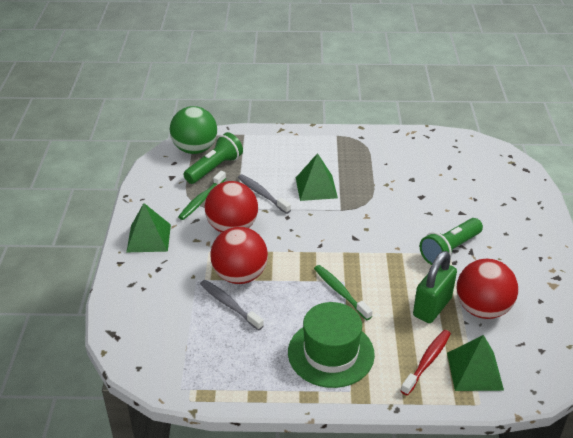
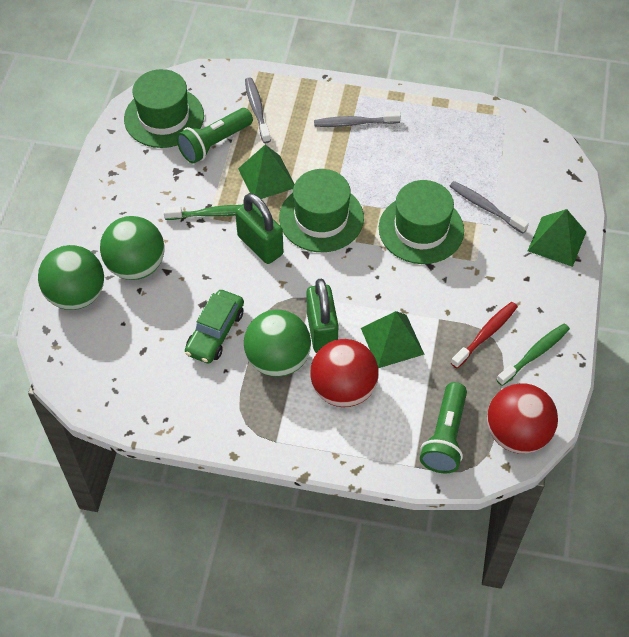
green ball: 1 -> 3
green car: 0 -> 1
green hat: 1 -> 3
green padlock: 1 -> 2
grey toothbrush: 2 -> 3
red ball: 3 -> 2

